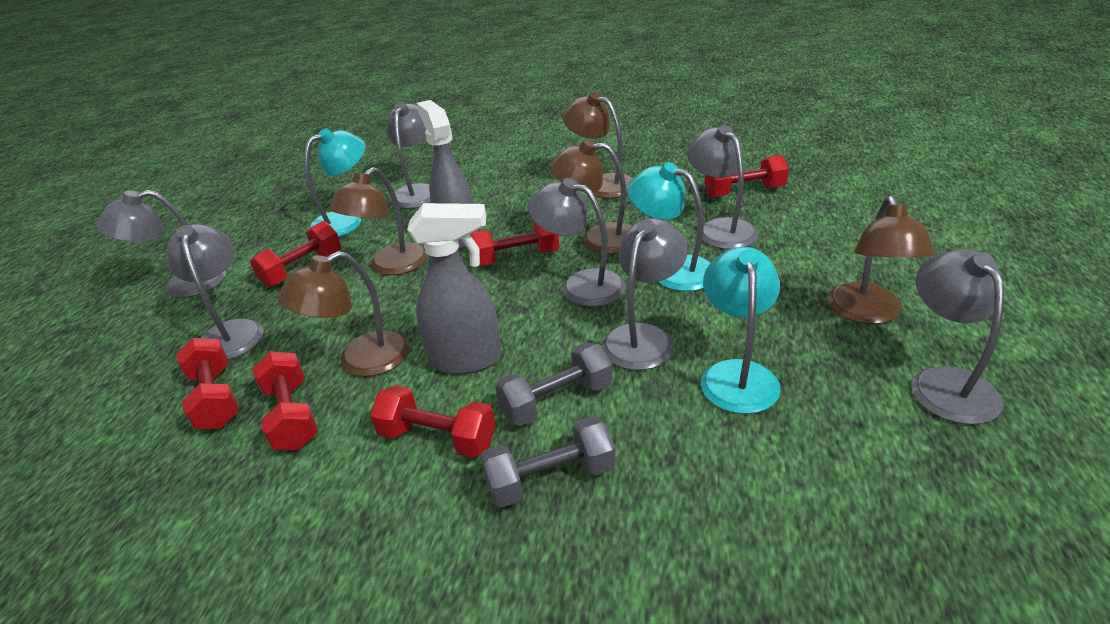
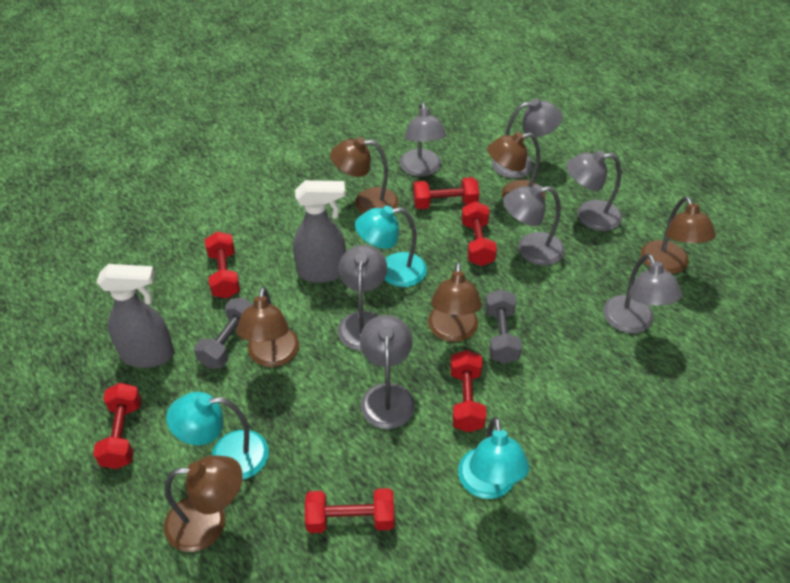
brown lamp: 5 -> 6

